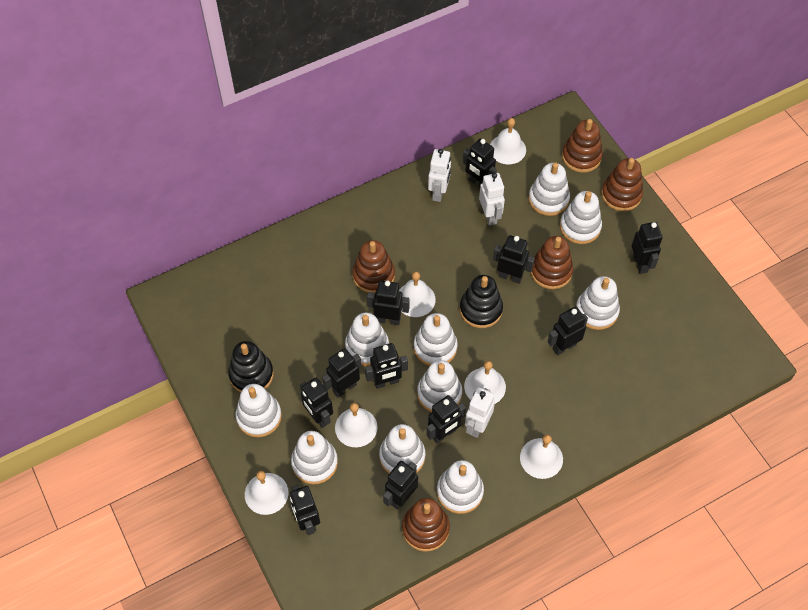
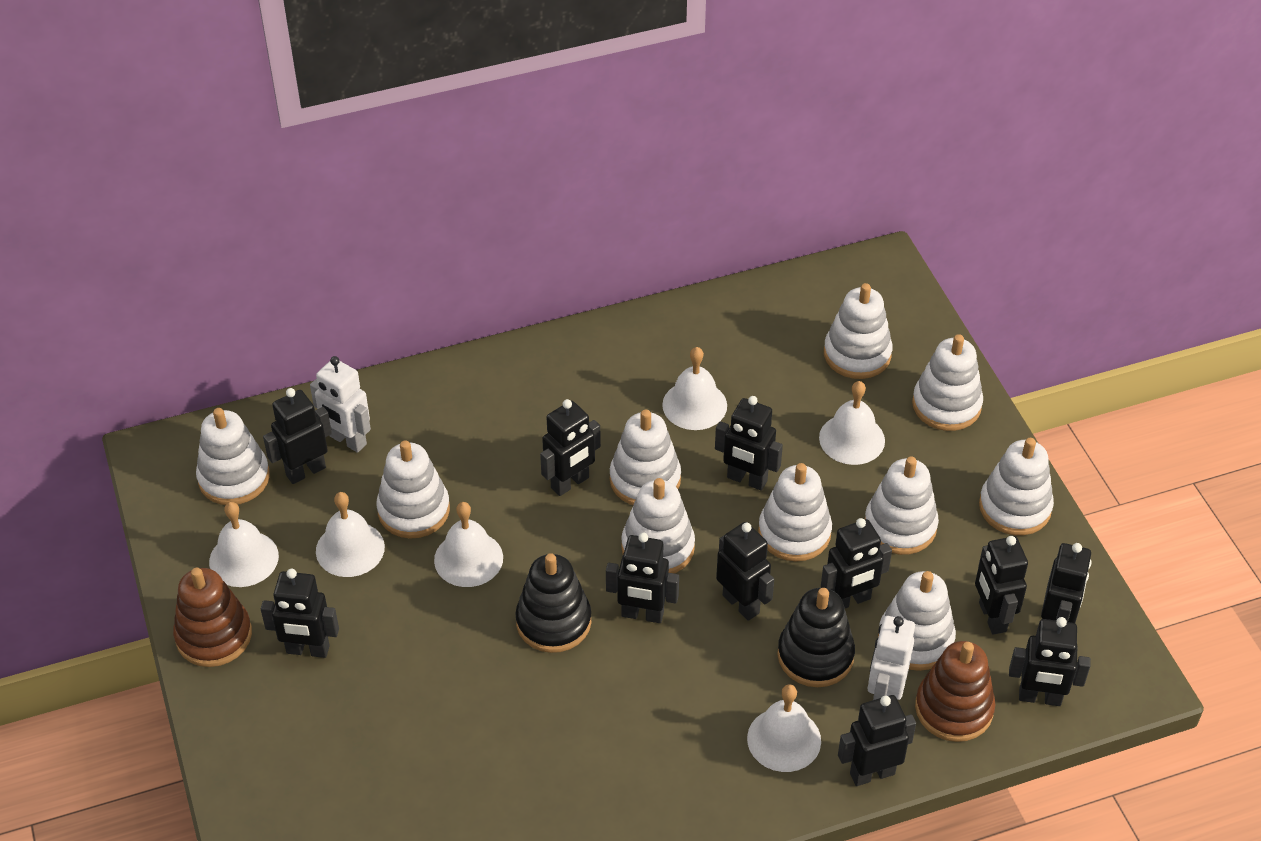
brown stacking toy: 5 -> 2
white robot: 3 -> 2

